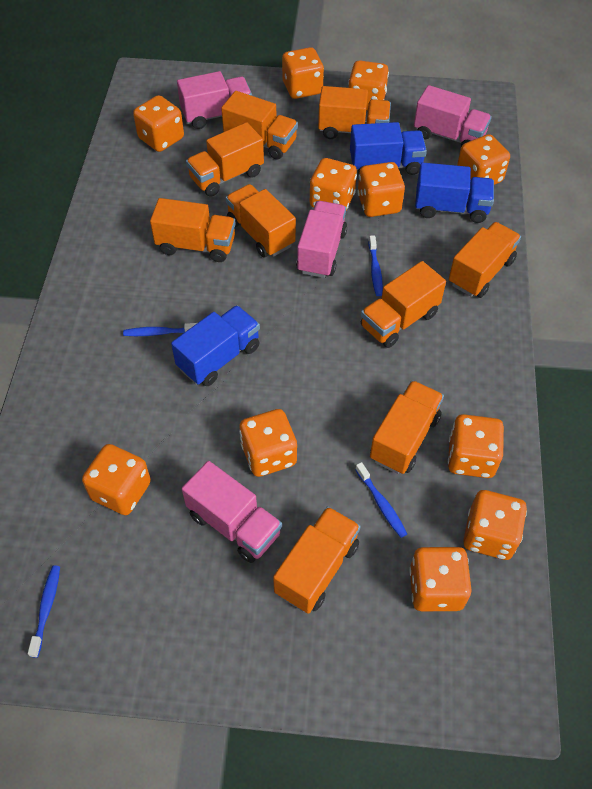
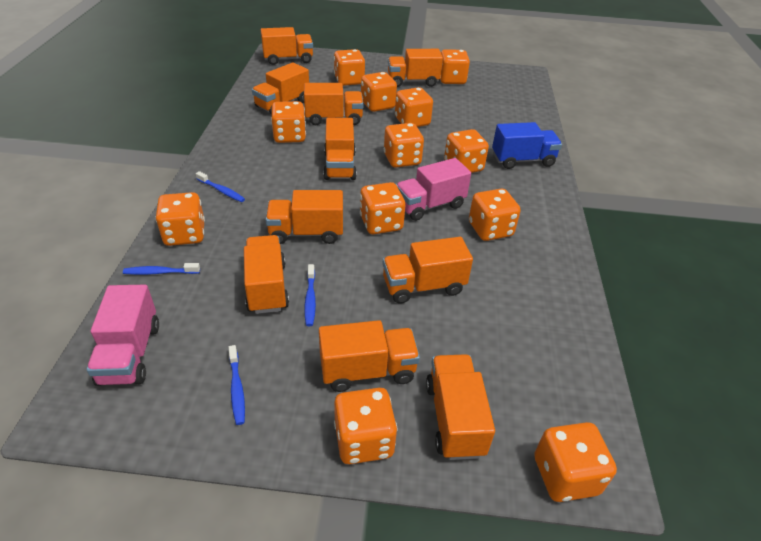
blue truck: 3 -> 1
orange dice: 11 -> 12
orange truck: 9 -> 10
pink truck: 4 -> 2

